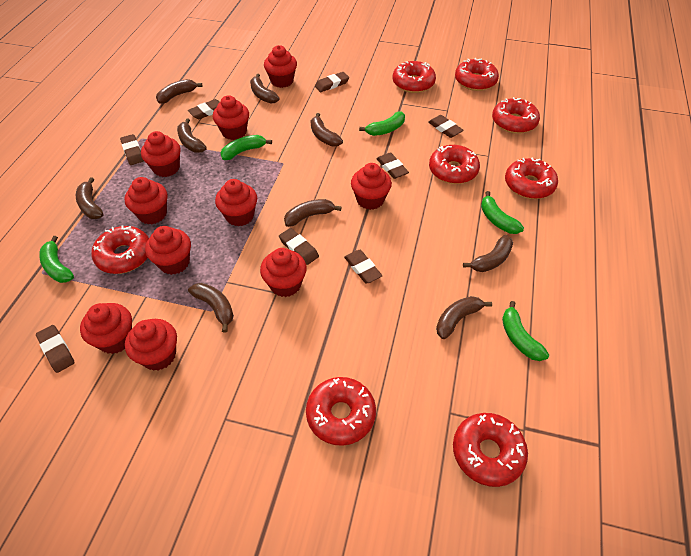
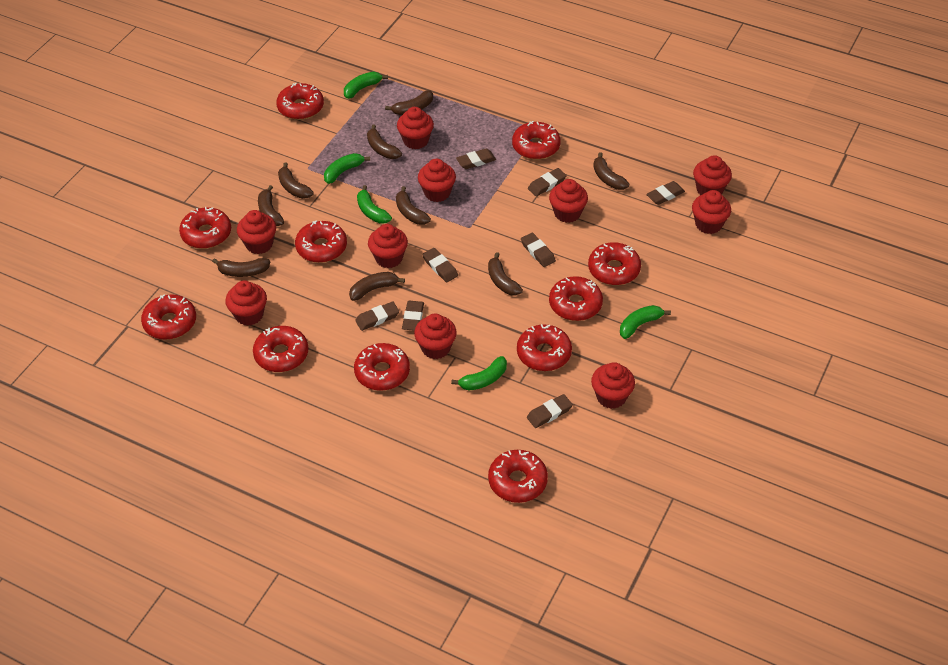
red donut: 8 -> 11

